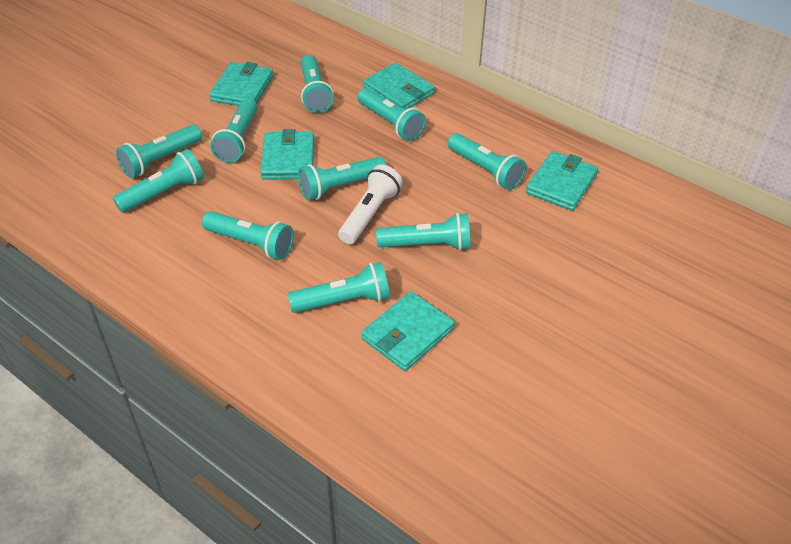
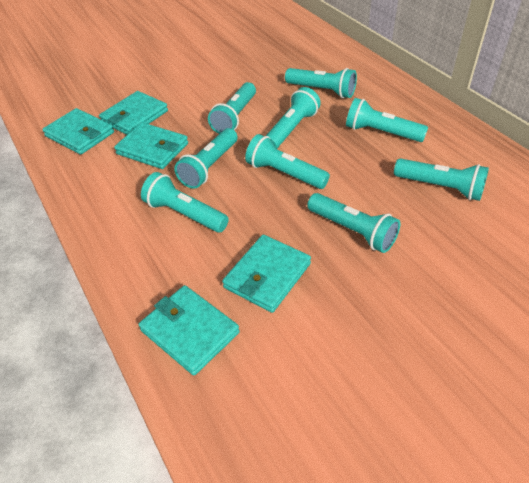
turquoise flashlight: 10 -> 9
white flashlight: 1 -> 0

